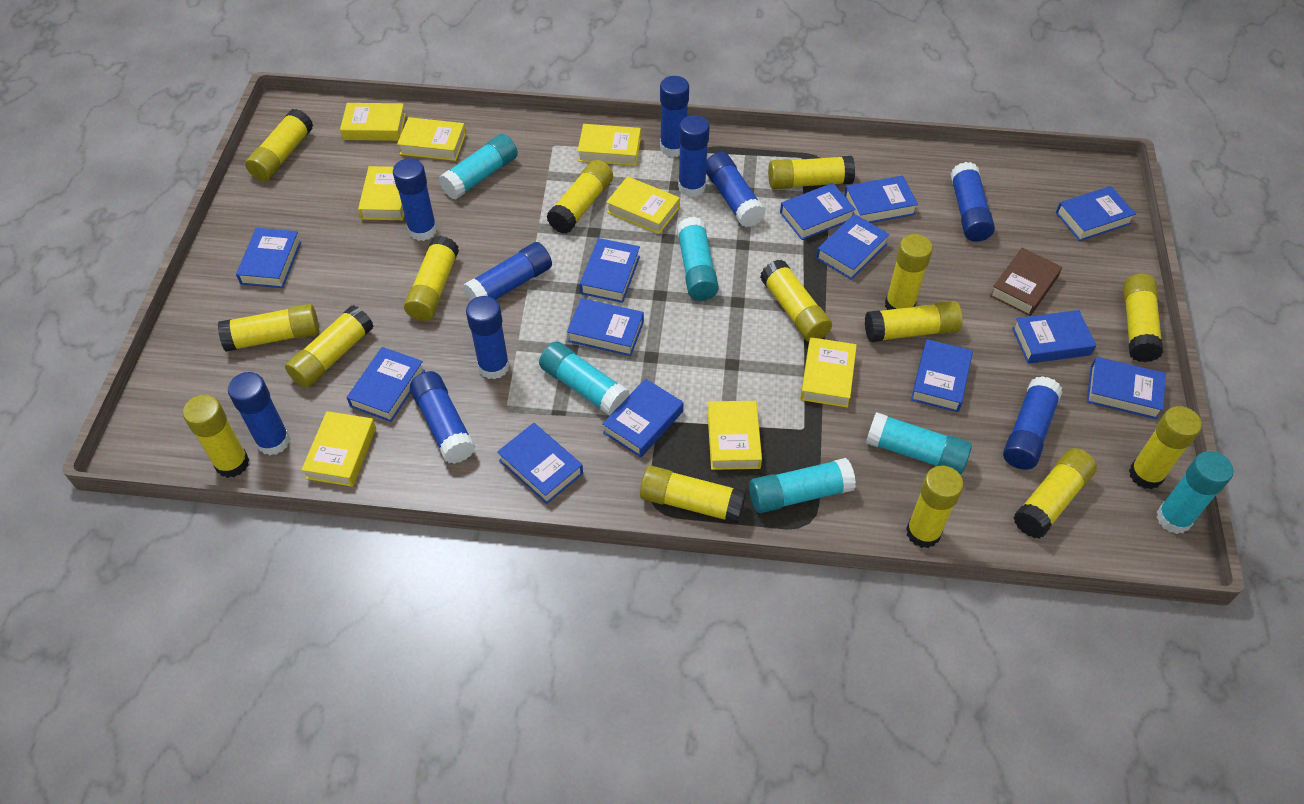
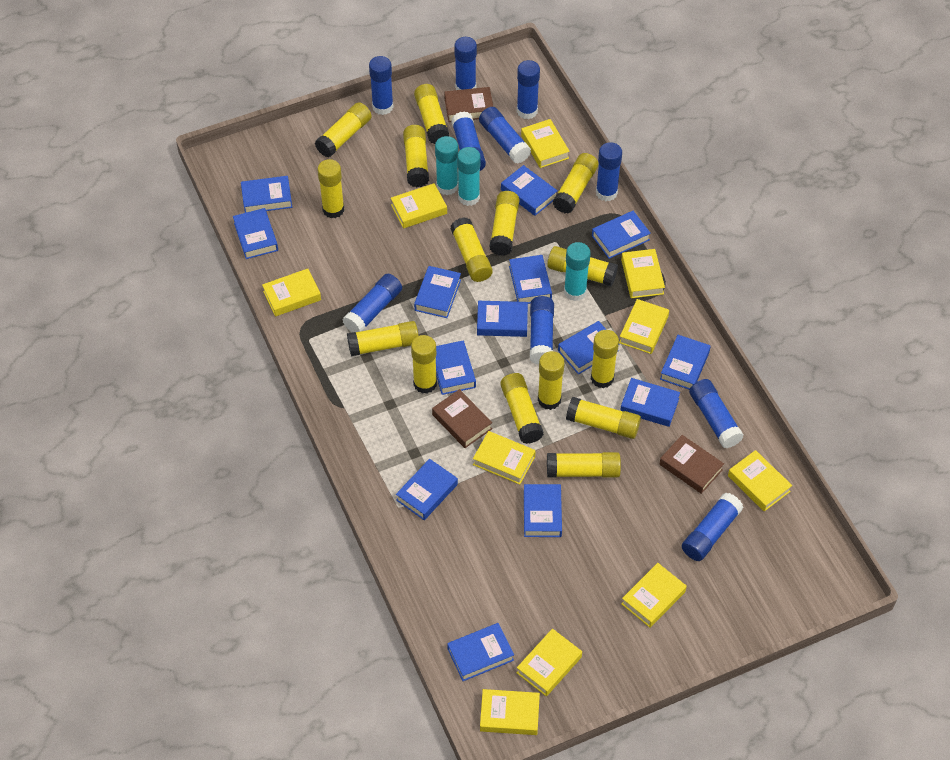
blue book: 13 -> 14
brown book: 1 -> 3
turquoise glue stick: 6 -> 3
yellow book: 8 -> 10

